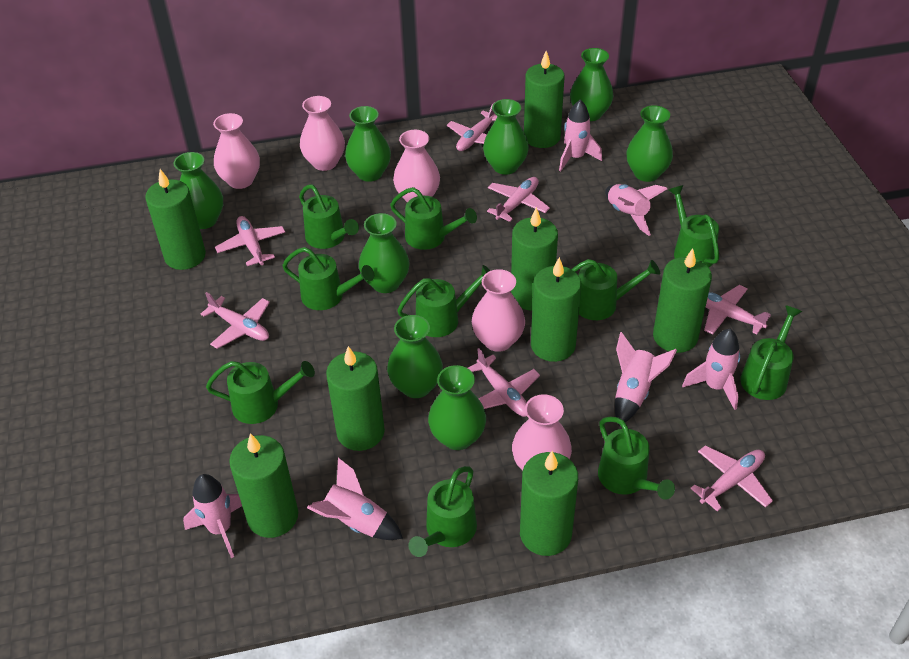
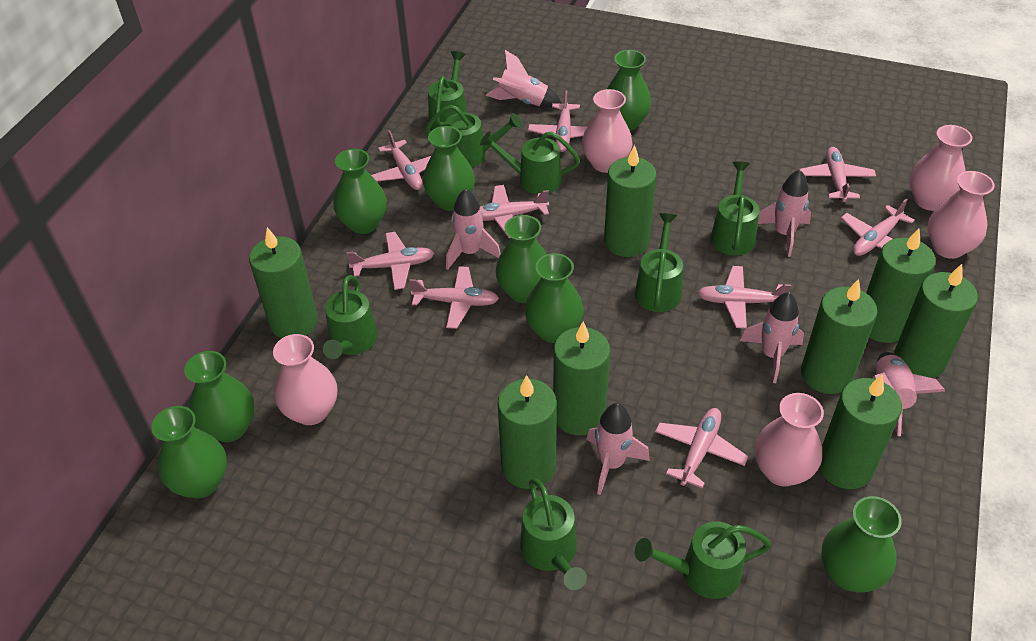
green watering can: 10 -> 8
pink plane: 7 -> 9

